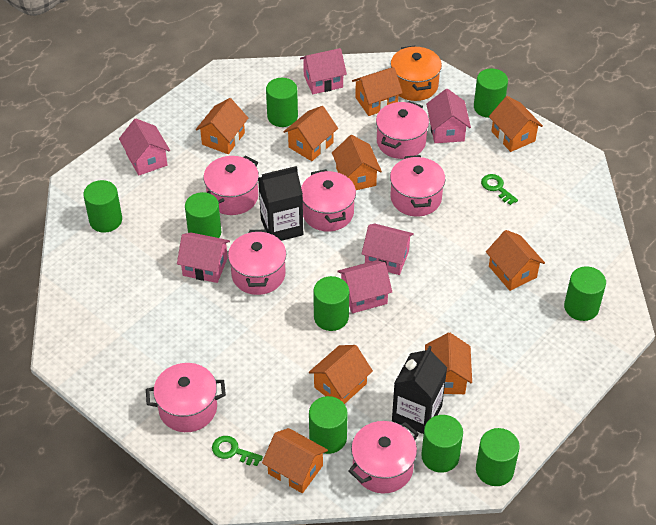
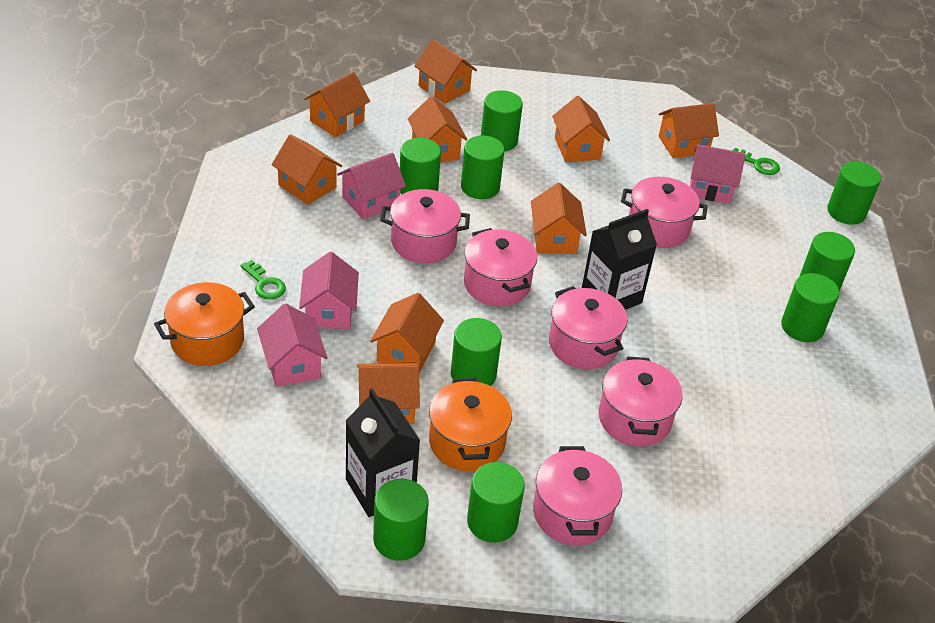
orange pot: 1 -> 2
pink house: 6 -> 4
pink pot: 7 -> 6

